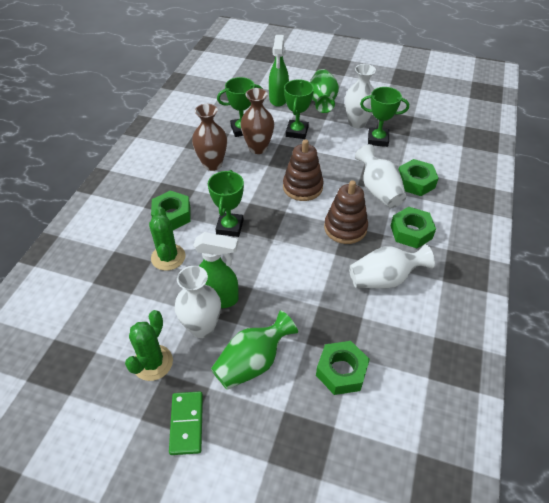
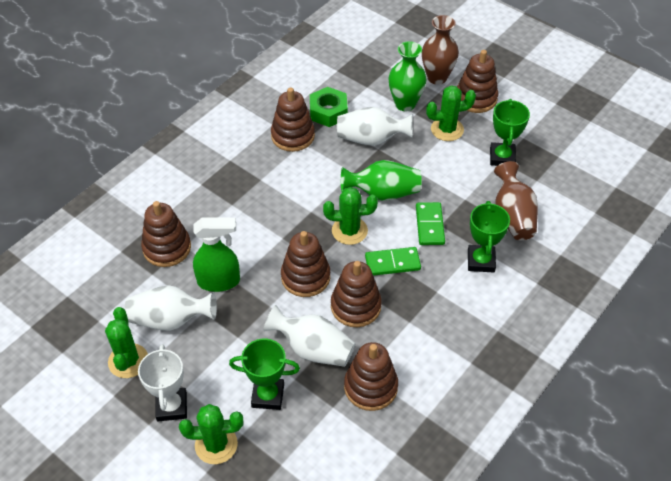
brown stacking toy: 2 -> 6
green cactus: 2 -> 4
green domino: 1 -> 2
green nut: 4 -> 1
green spray bottle: 2 -> 1
green trophy: 4 -> 3
white trophy: 0 -> 1
white vase: 4 -> 3

